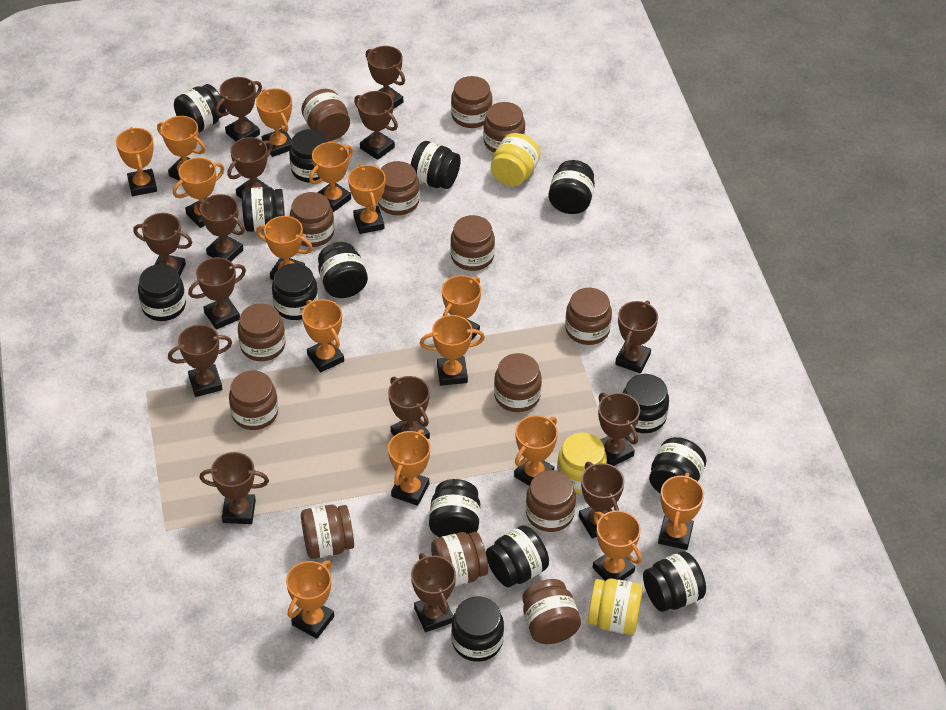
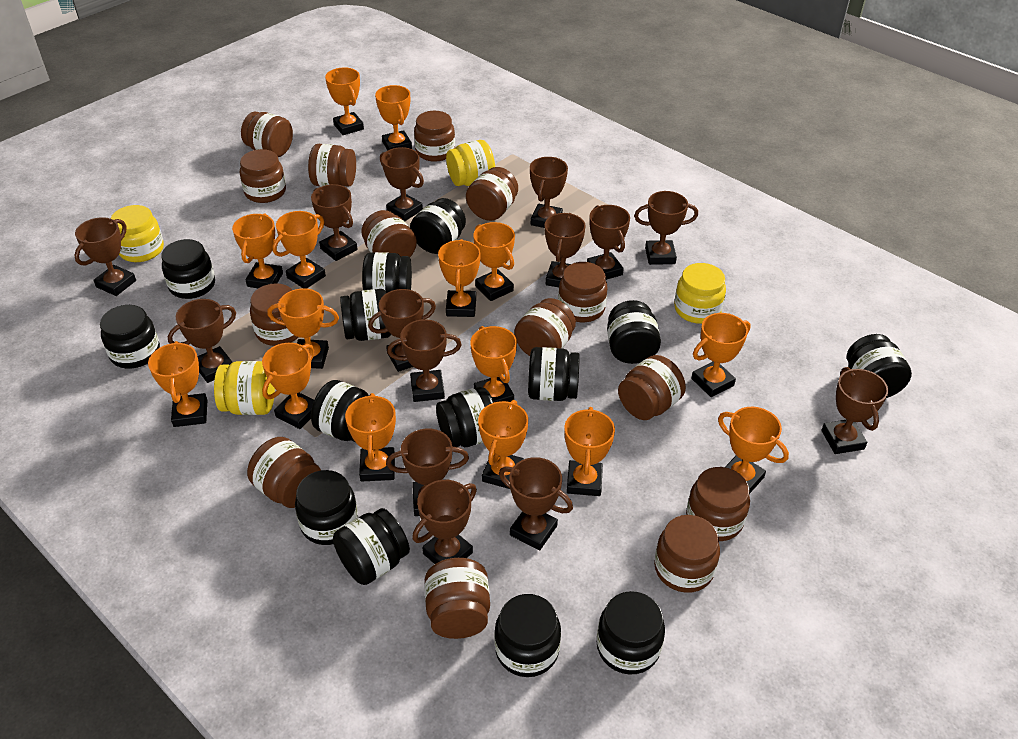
yellow jar: 3 -> 4

